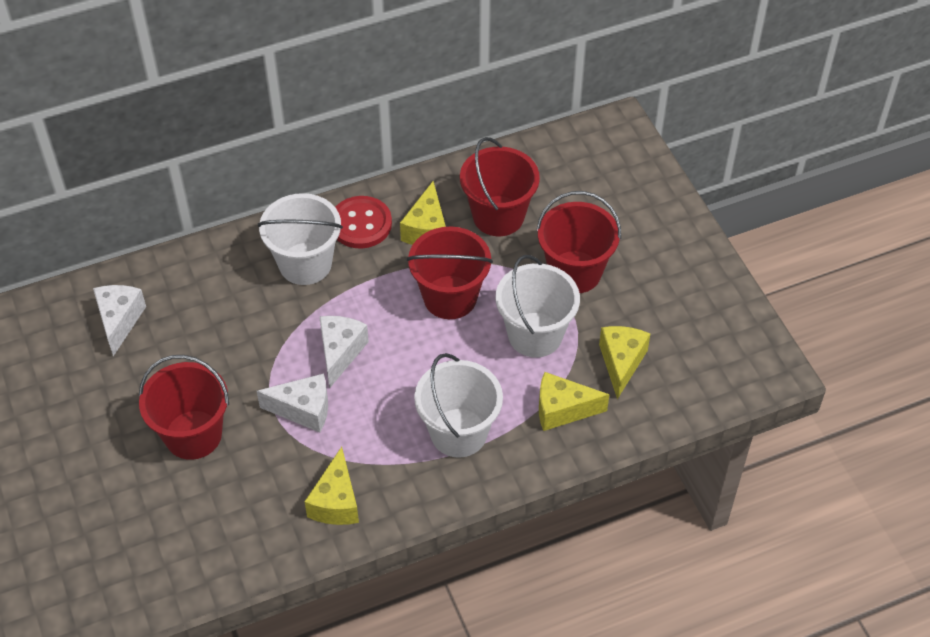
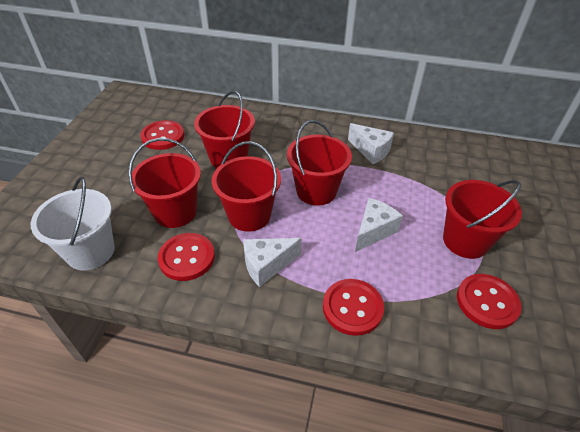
red bucket: 4 -> 5
red button: 1 -> 4
white bucket: 3 -> 1
yellow cheese: 4 -> 0

